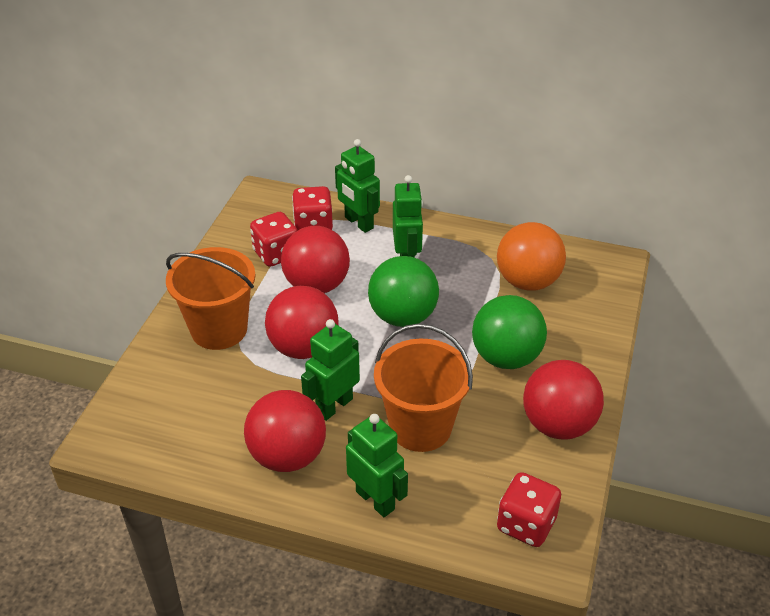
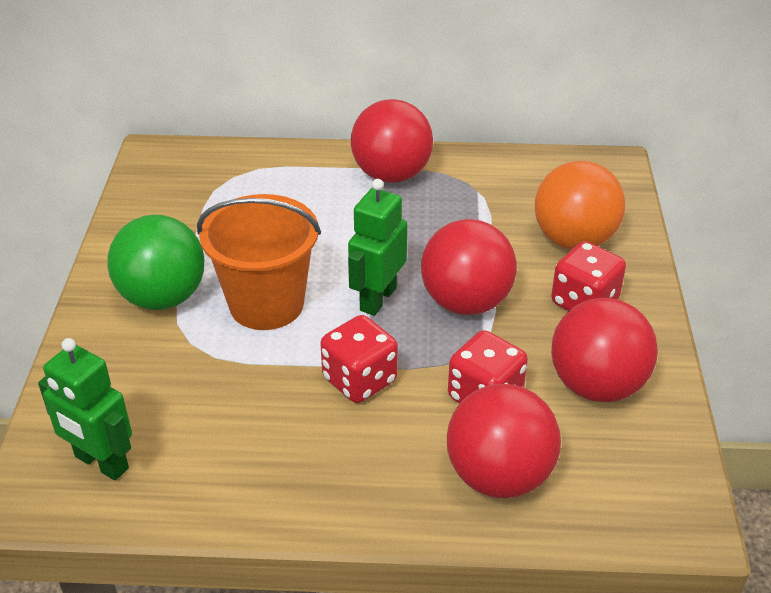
green ball: 2 -> 1
green robot: 4 -> 2
orange bucket: 2 -> 1

